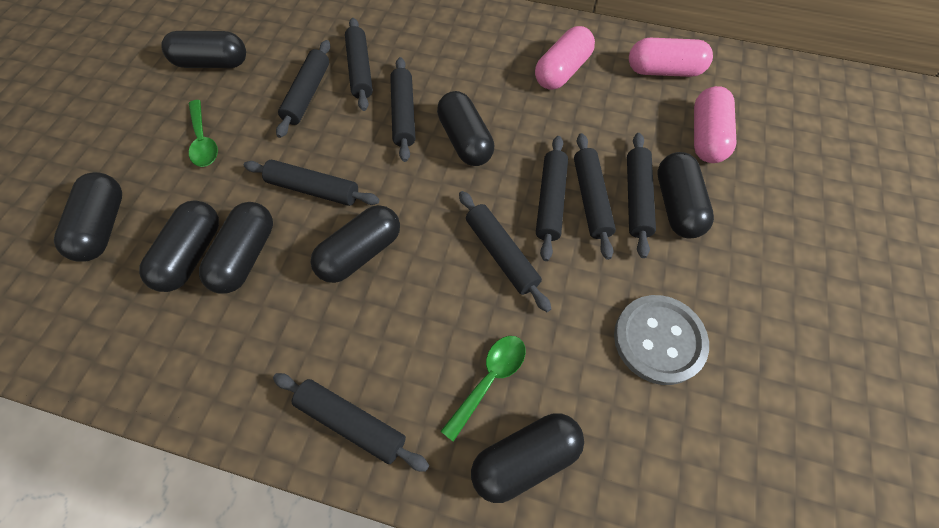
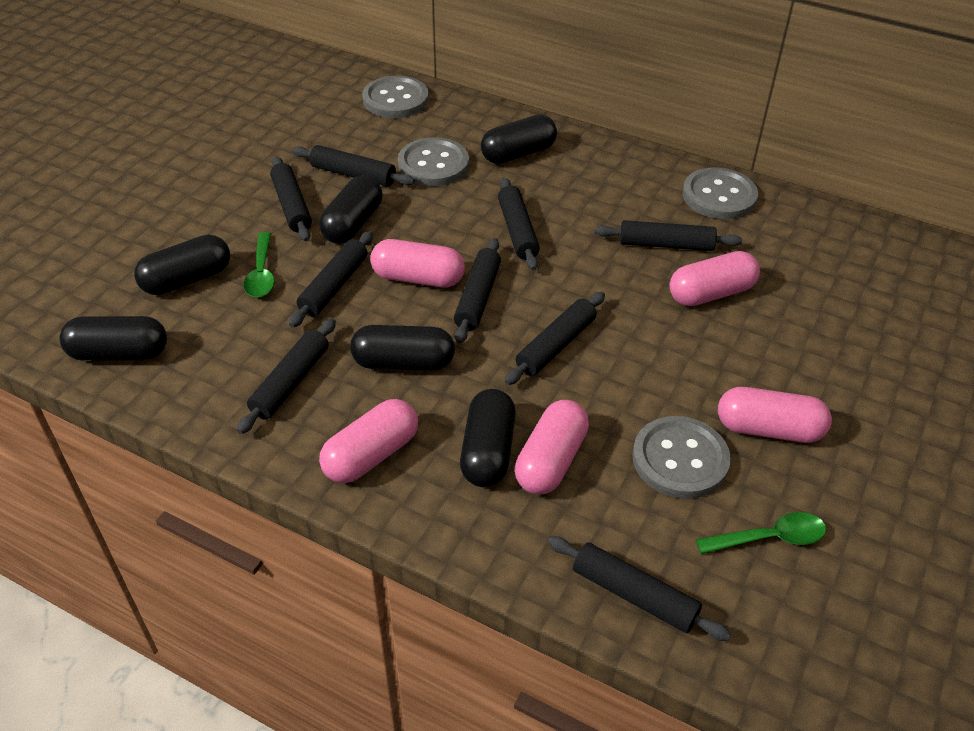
black capsule: 8 -> 6
grey button: 1 -> 4
pink capsule: 3 -> 5

